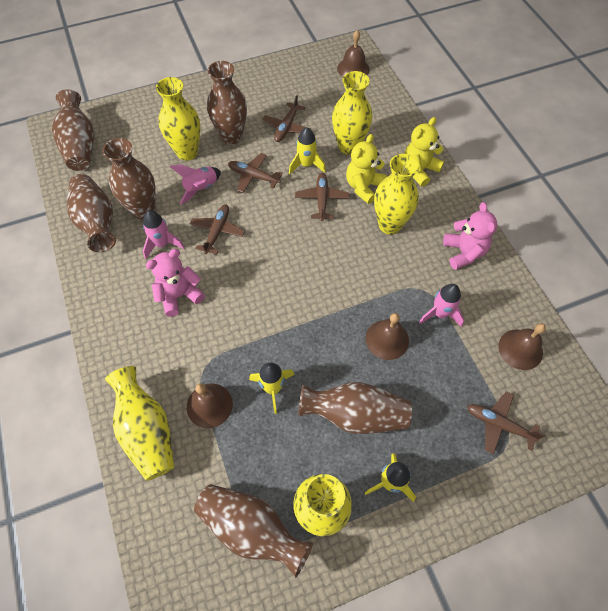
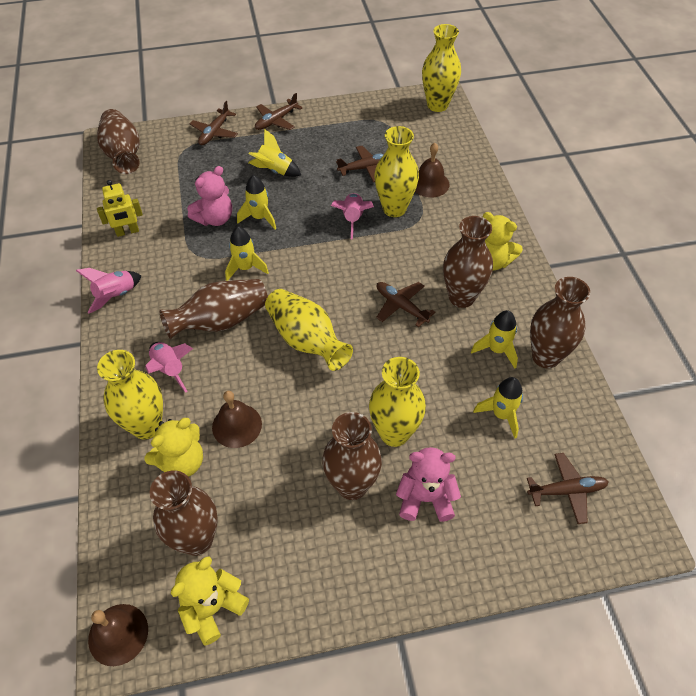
brown bell: 4 -> 3
yellow robot: 0 -> 1
yellow rocket: 3 -> 5
yellow teddy bear: 2 -> 3

